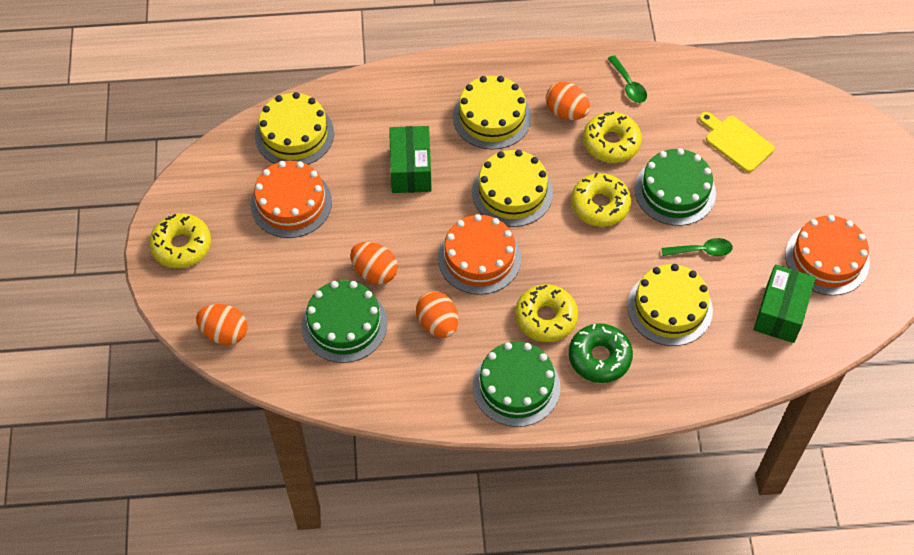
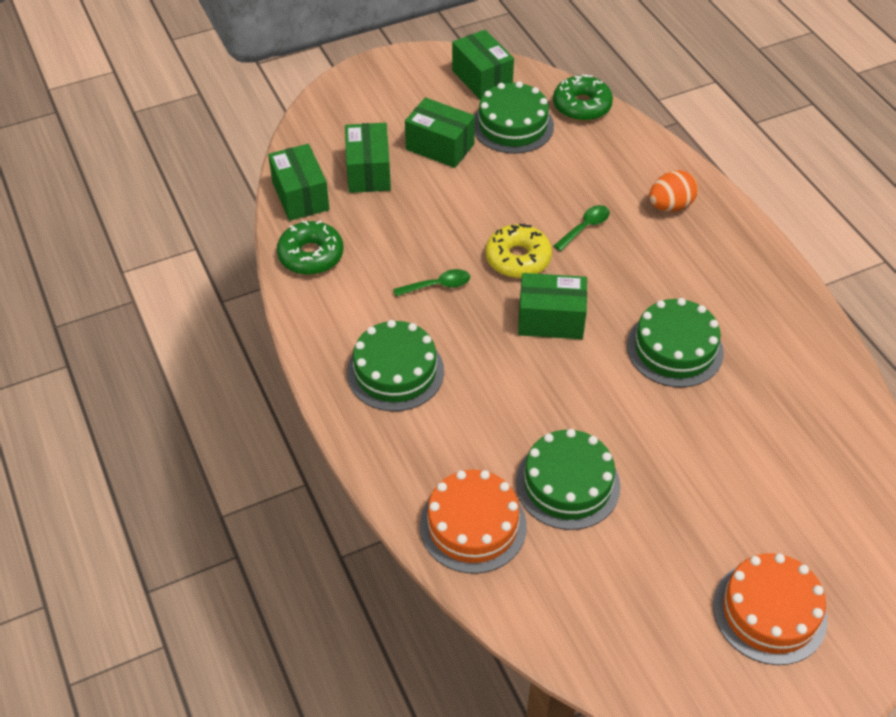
green box: 2 -> 5
green cake: 3 -> 4
green donut: 1 -> 2
orange cake: 3 -> 2
orange egg: 4 -> 1
yellow cake: 4 -> 0
yellow cutting board: 1 -> 0
yellow donut: 4 -> 1

